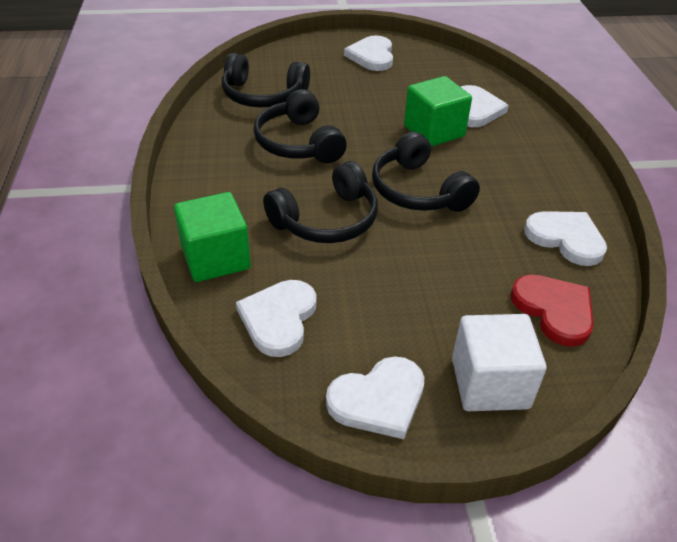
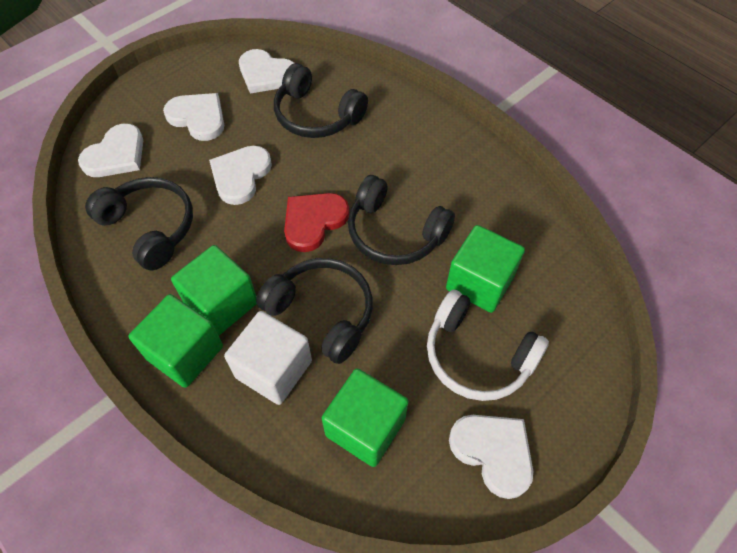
green cube: 2 -> 4
white headphones: 0 -> 1

